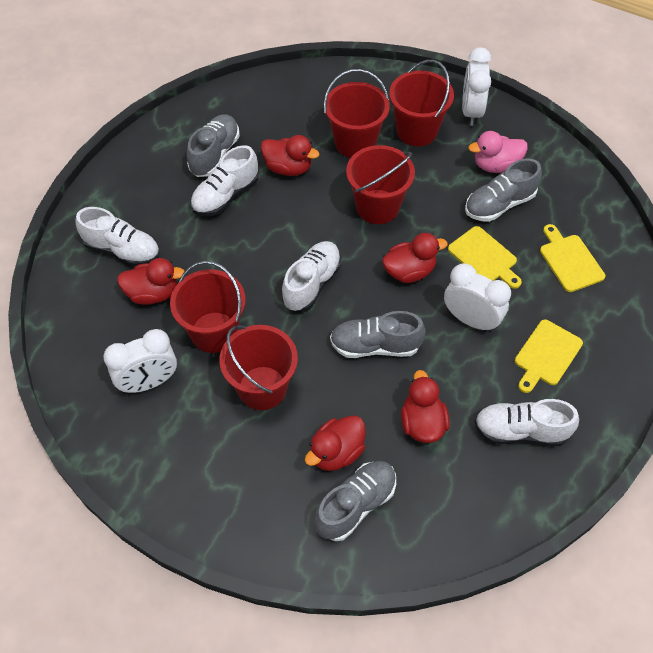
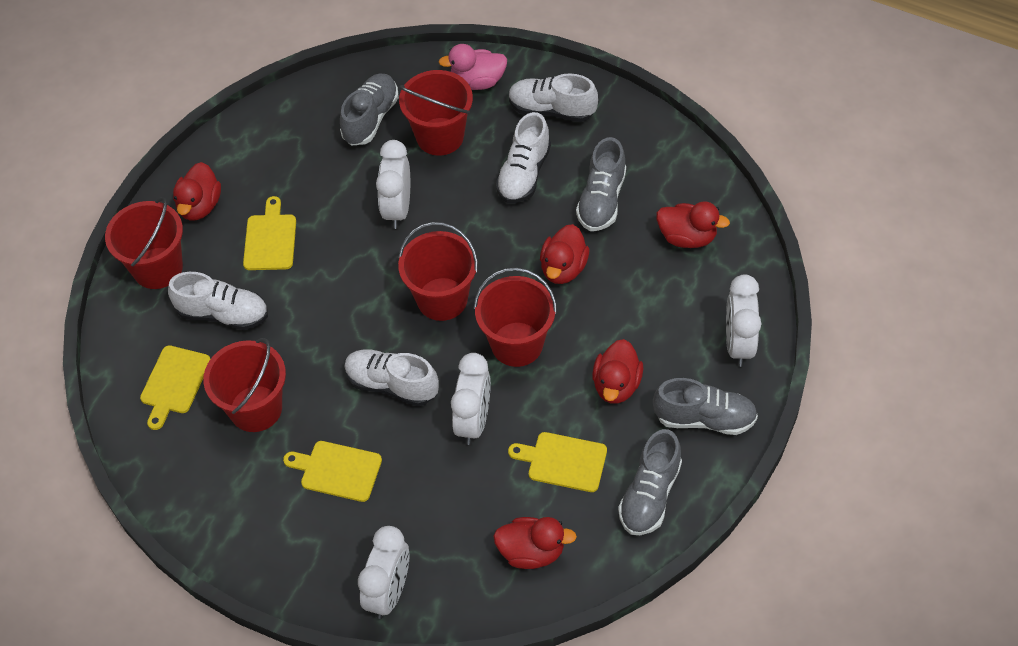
white clock: 3 -> 4
yellow cutting board: 3 -> 4

